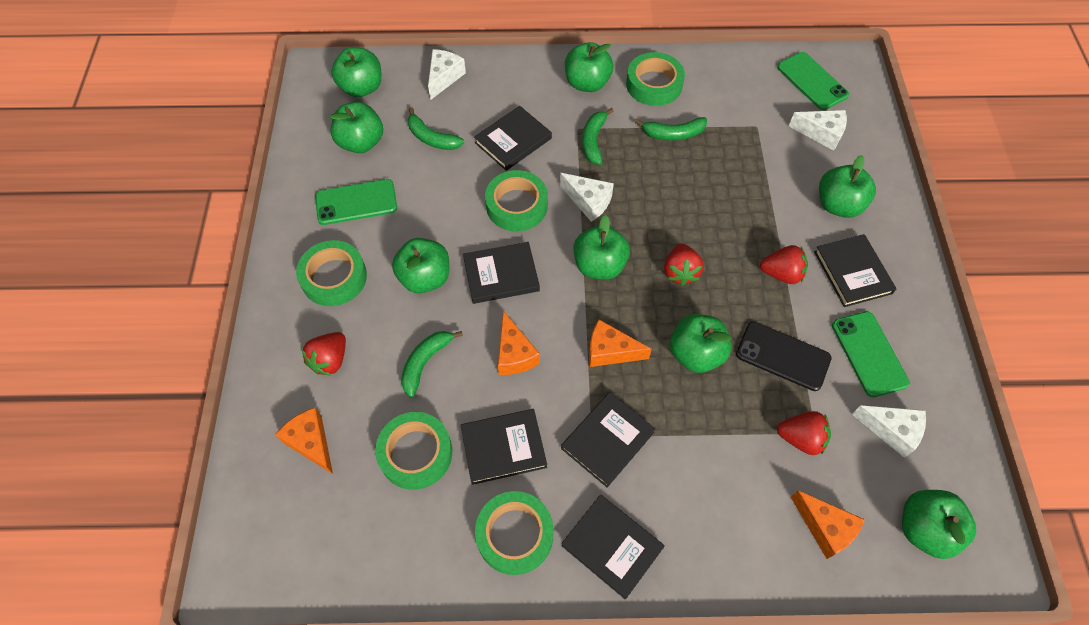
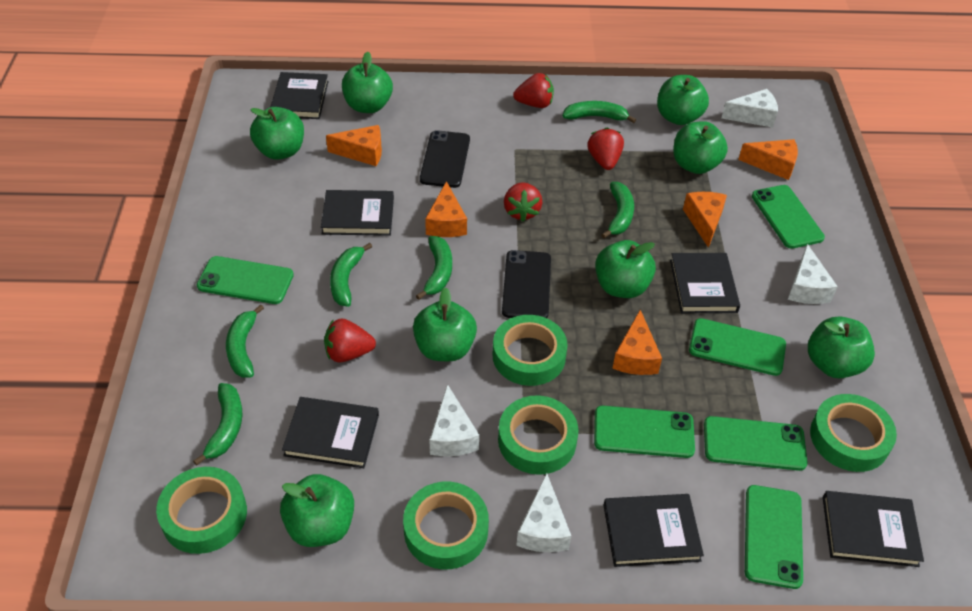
black phone: 1 -> 2
green banana: 4 -> 6
green phone: 3 -> 6
orange cheese: 4 -> 5

